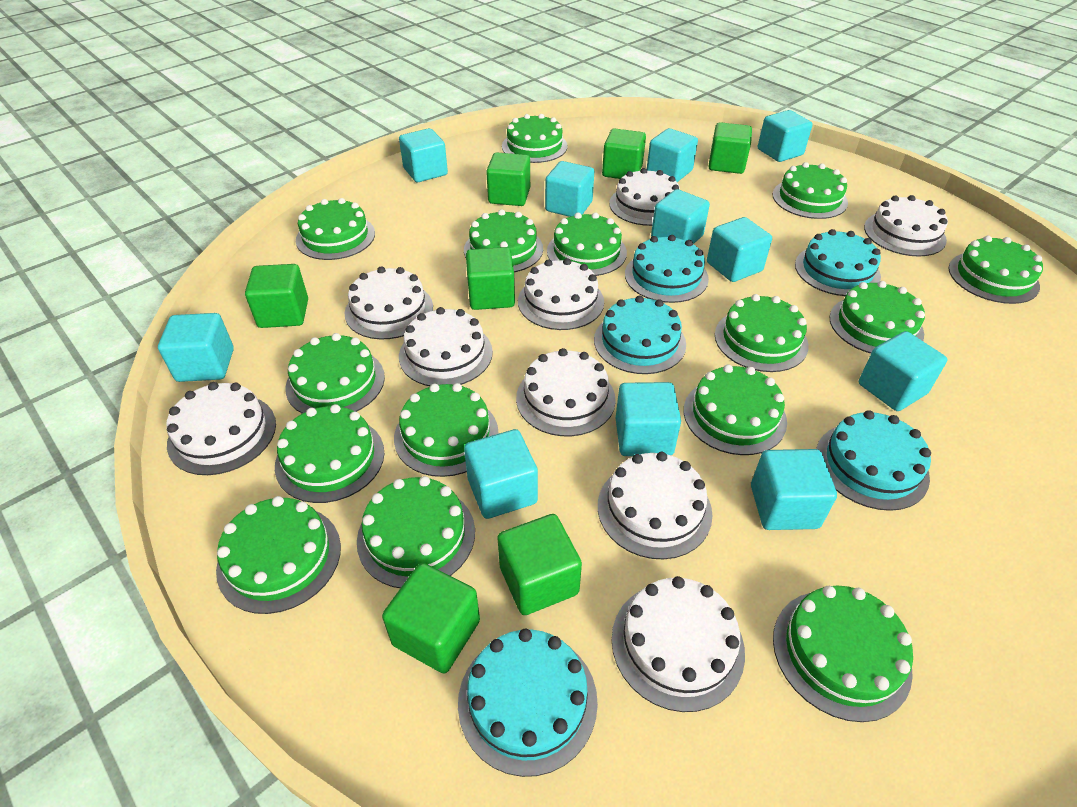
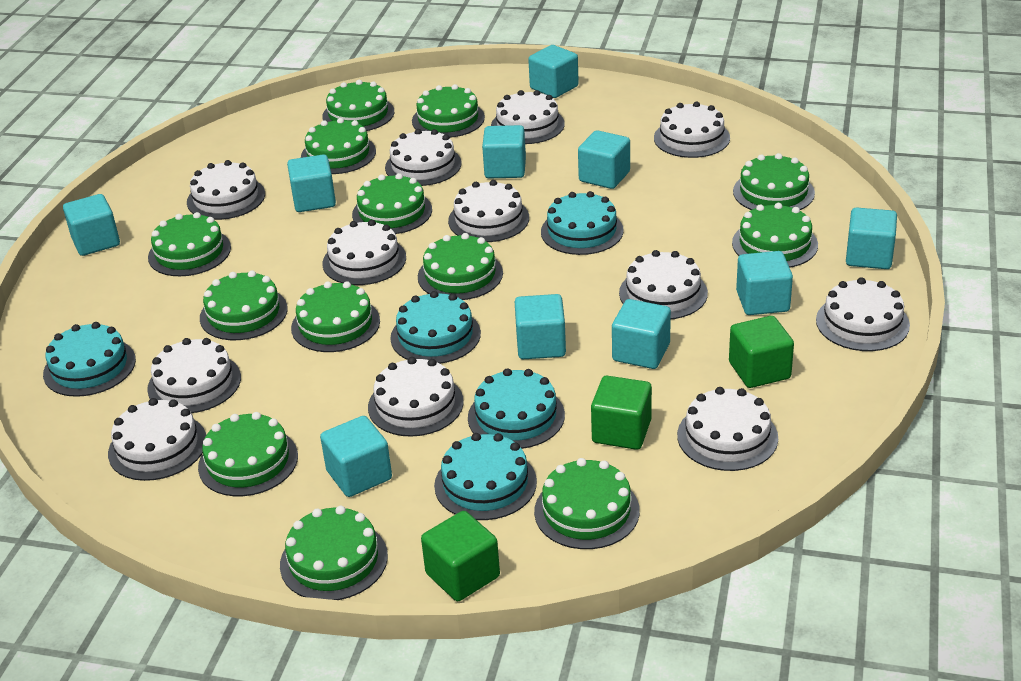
green cake: 15 -> 13
green cube: 7 -> 3
turquoise cube: 11 -> 10
white cake: 9 -> 12

